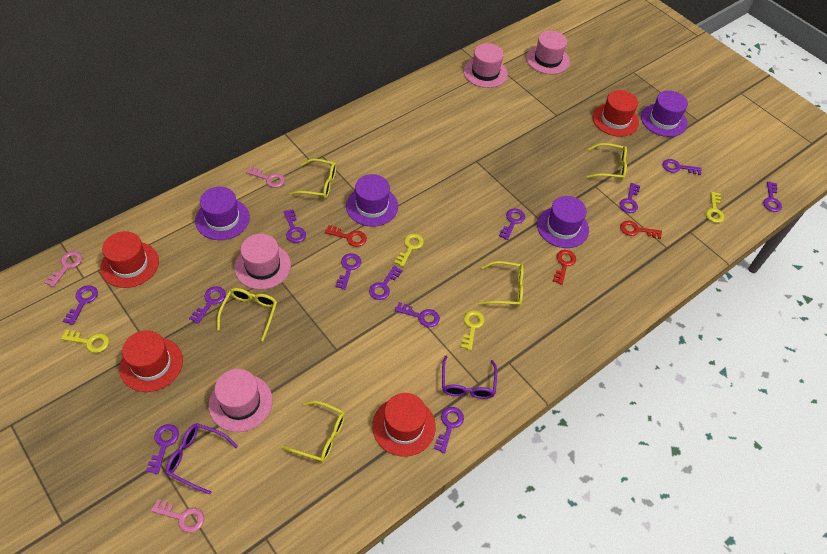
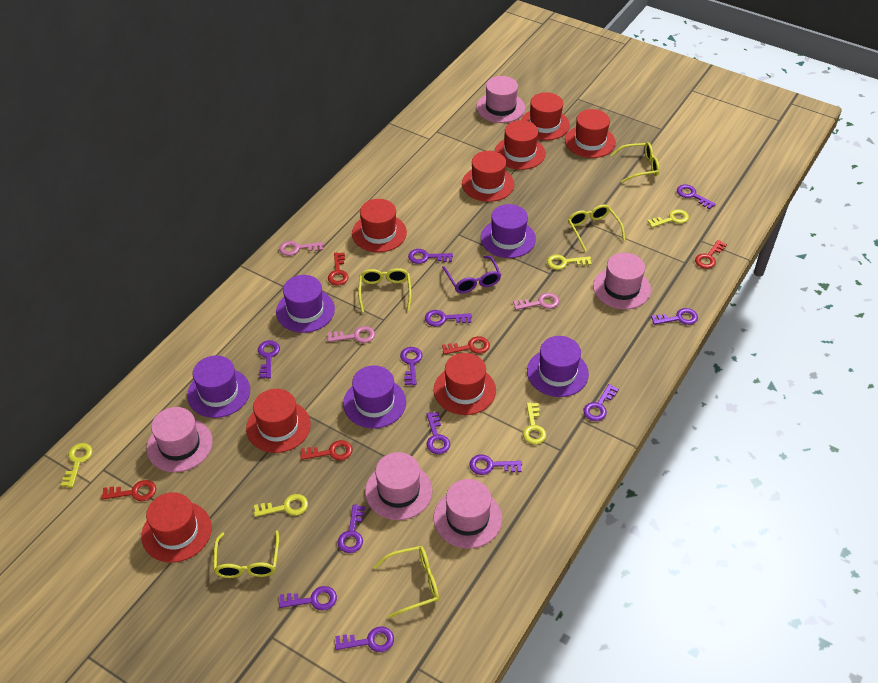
pink hat: 4 -> 5
purple glasses: 2 -> 1
purple hat: 4 -> 5
red hat: 4 -> 8
red key: 3 -> 5
yellow key: 4 -> 5

